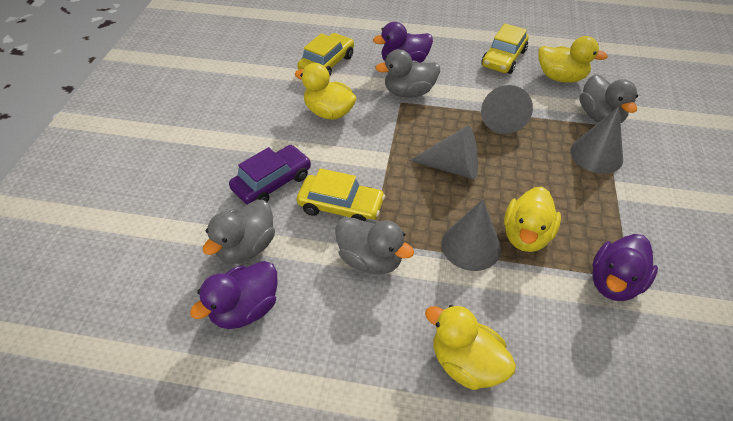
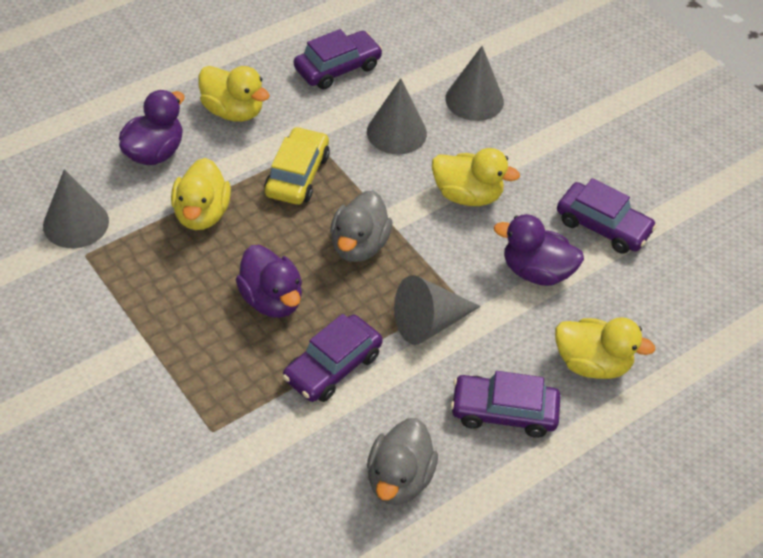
grey duck: 4 -> 2
purple car: 1 -> 4
yellow car: 3 -> 1

